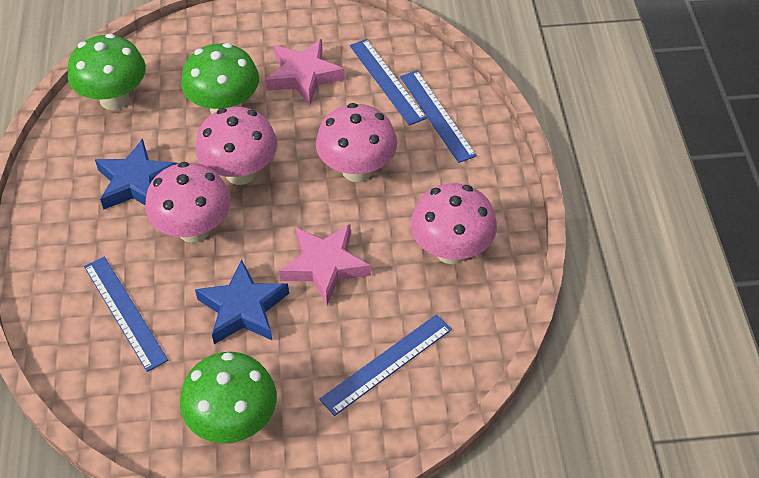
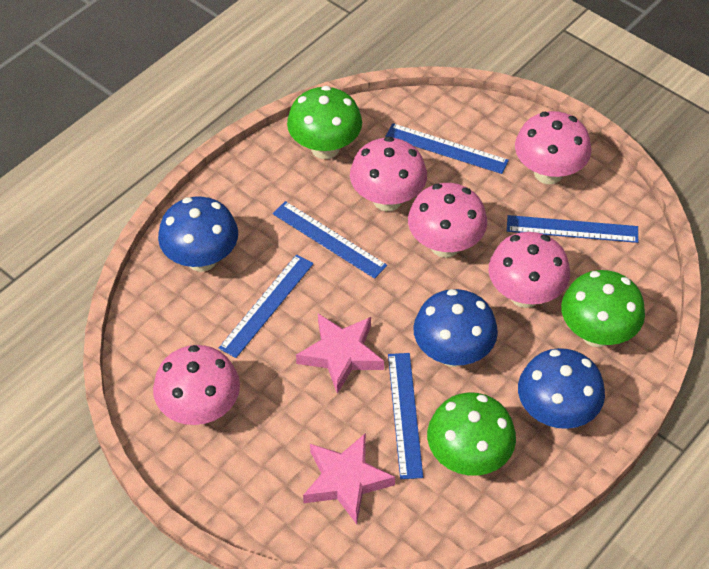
blue mushroom: 0 -> 3
blue ruler: 4 -> 5
blue star: 2 -> 0
pink mushroom: 4 -> 5

